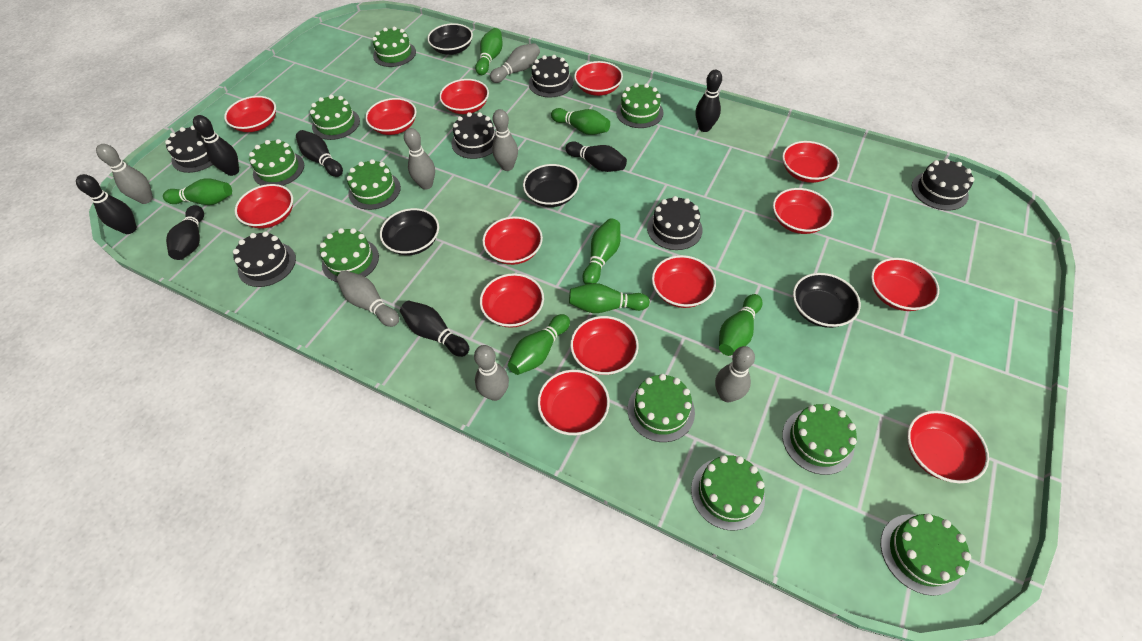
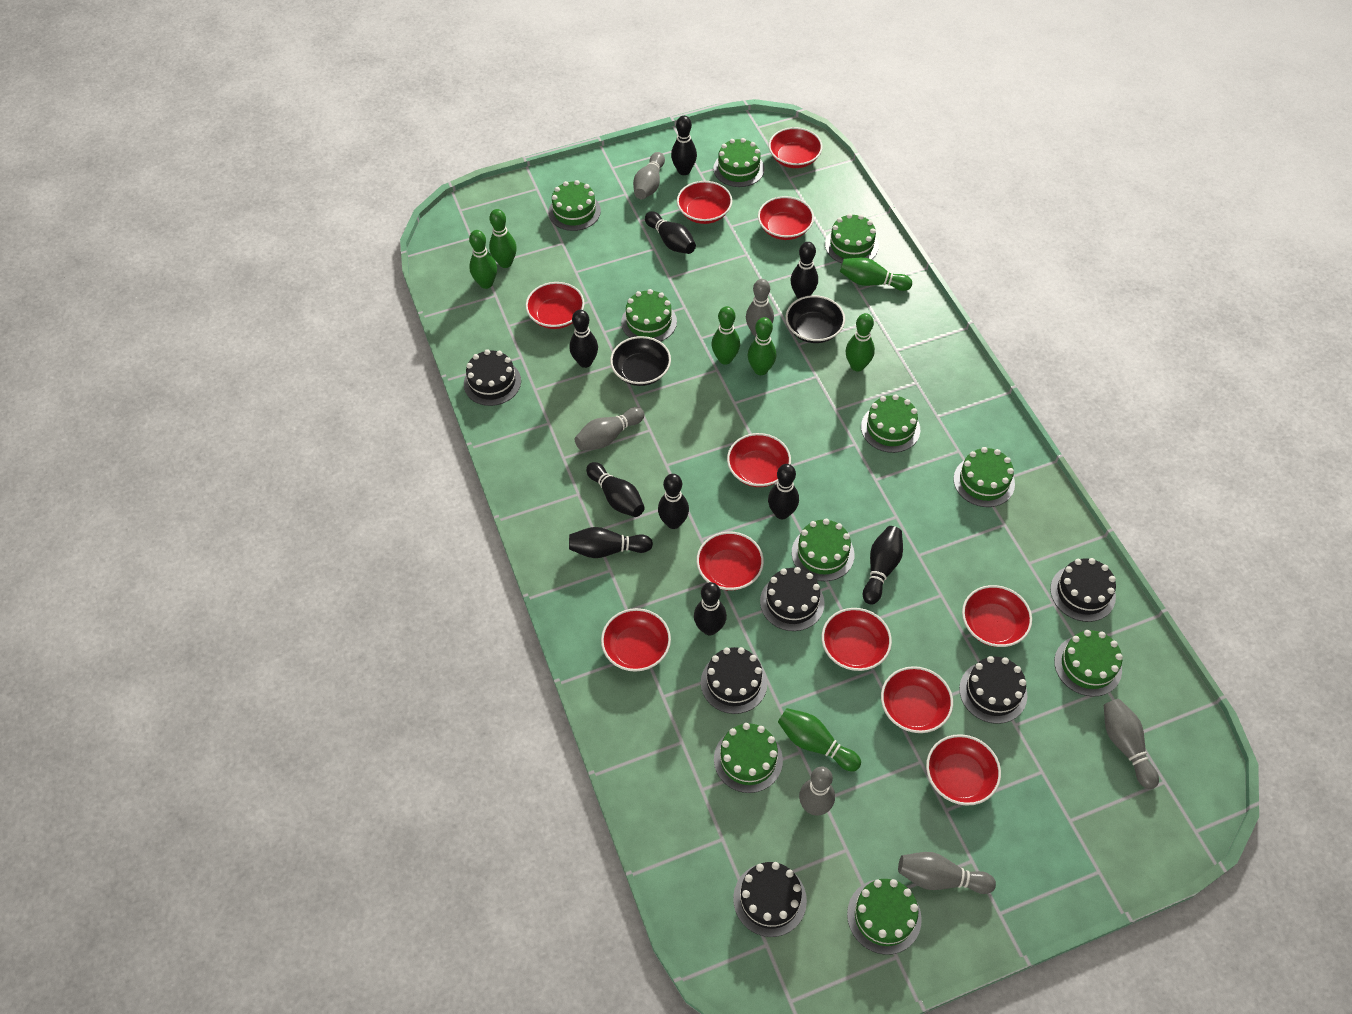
black bowl: 4 -> 2
black bowling pin: 7 -> 10
grey bowling pin: 7 -> 6
red bowl: 14 -> 11

